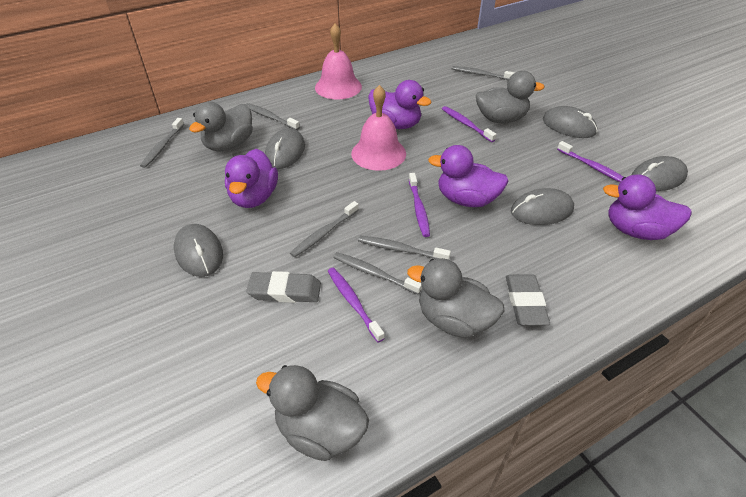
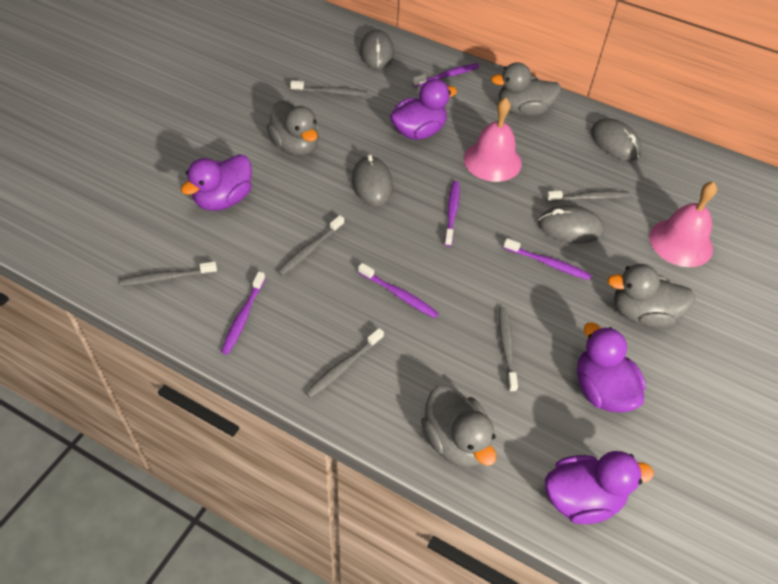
grey eraser: 2 -> 0
grey mouse: 5 -> 4
purple toothbrush: 4 -> 5

